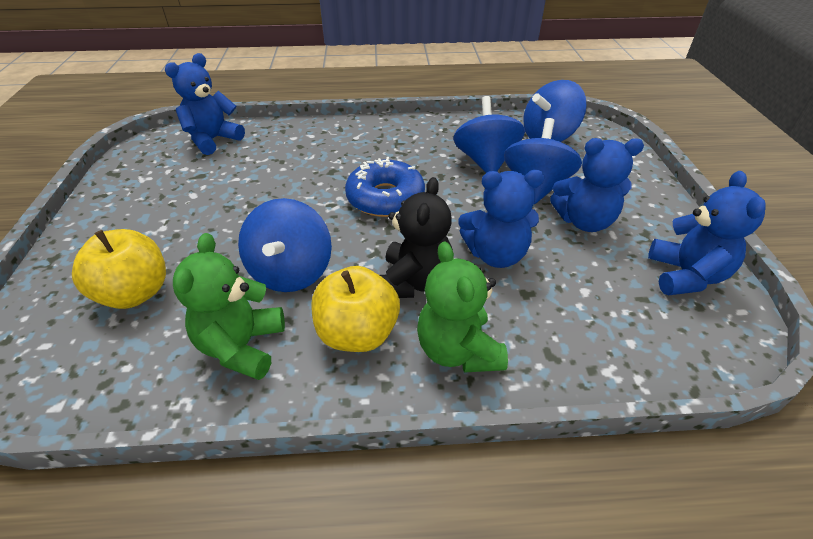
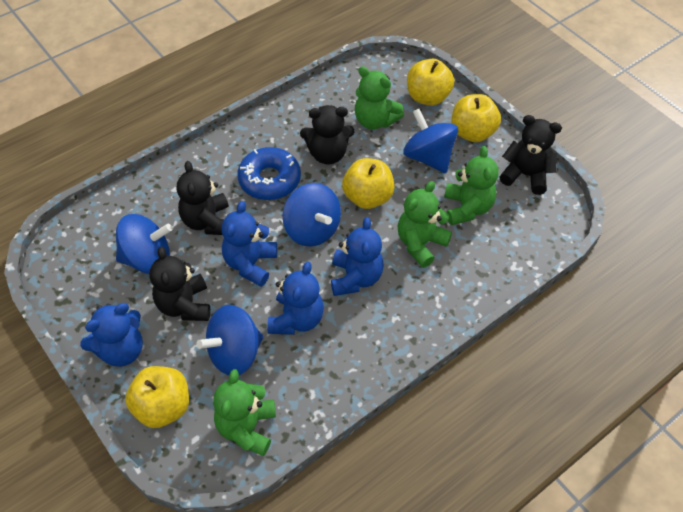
black teddy bear: 1 -> 4
green teddy bear: 2 -> 4
yellow apple: 2 -> 4

